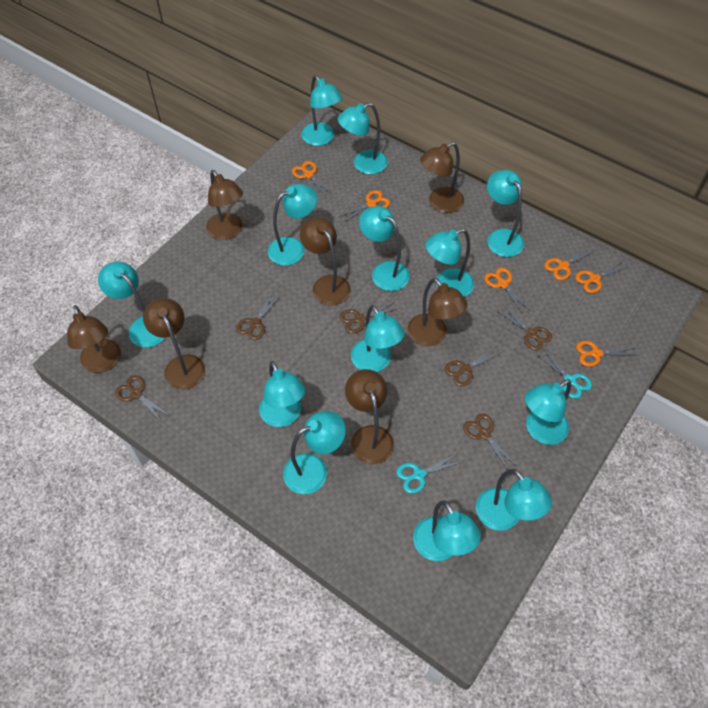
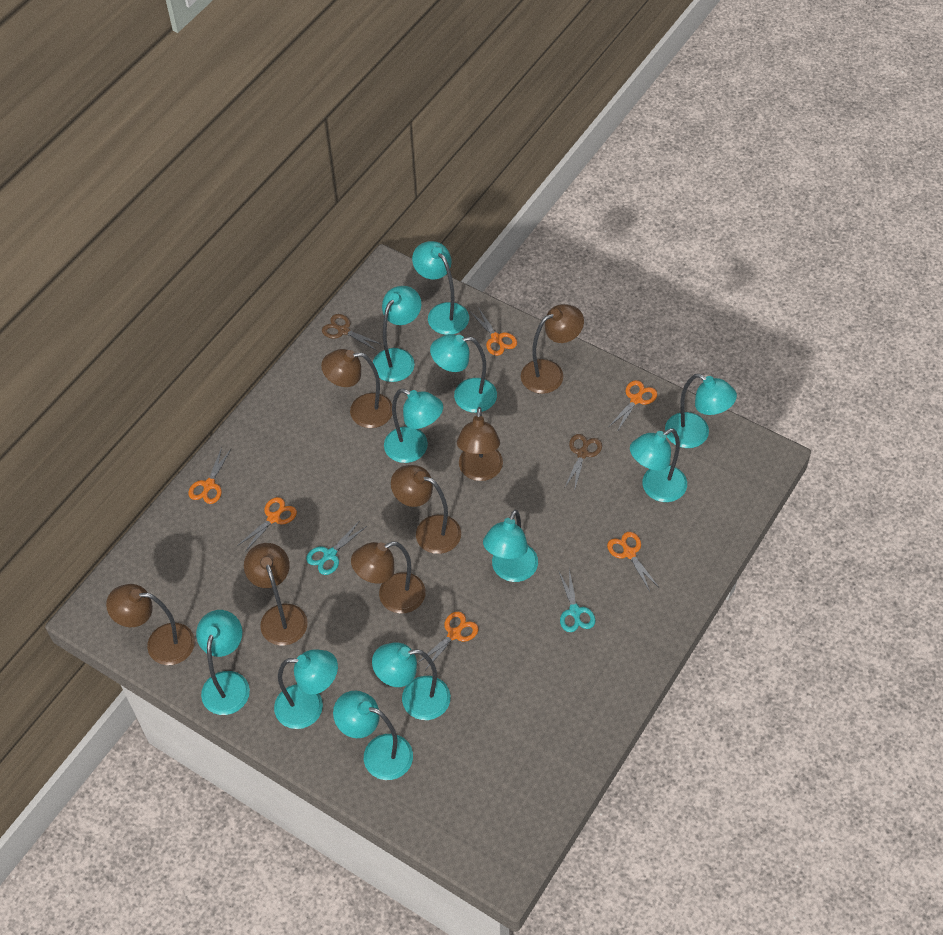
brown scissors: 6 -> 2
turquoise lamp: 13 -> 11

